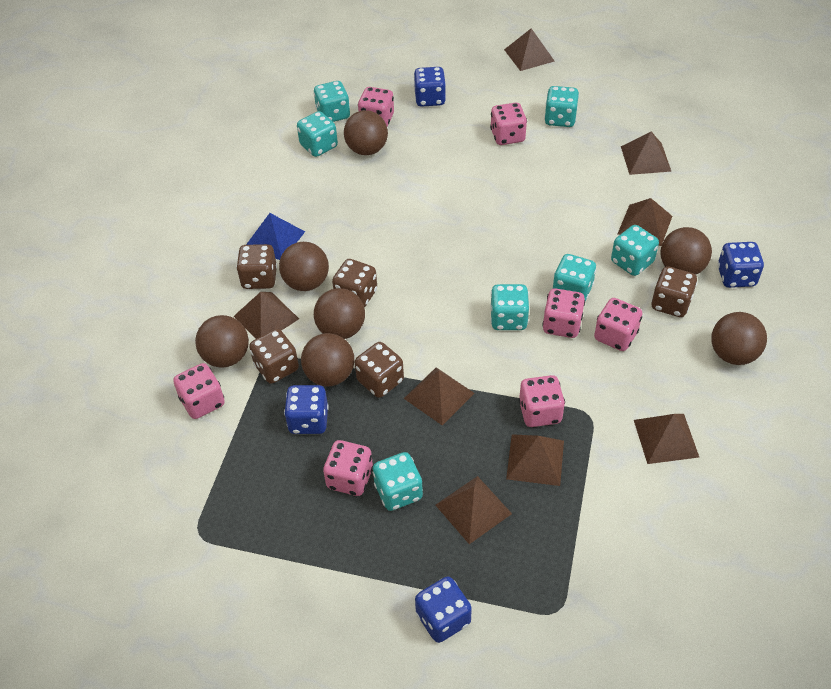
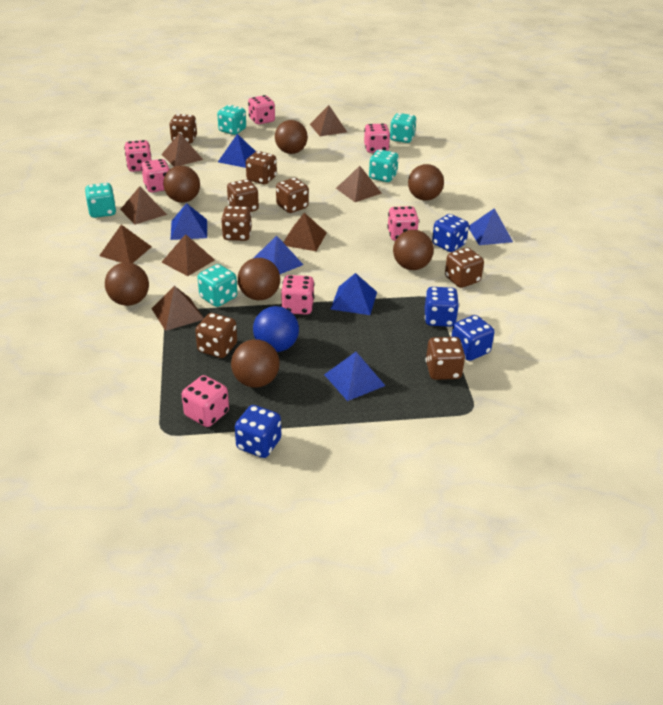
blue ball: 0 -> 1
blue pyramid: 1 -> 6
brown dice: 5 -> 8
turquoise dice: 7 -> 5

